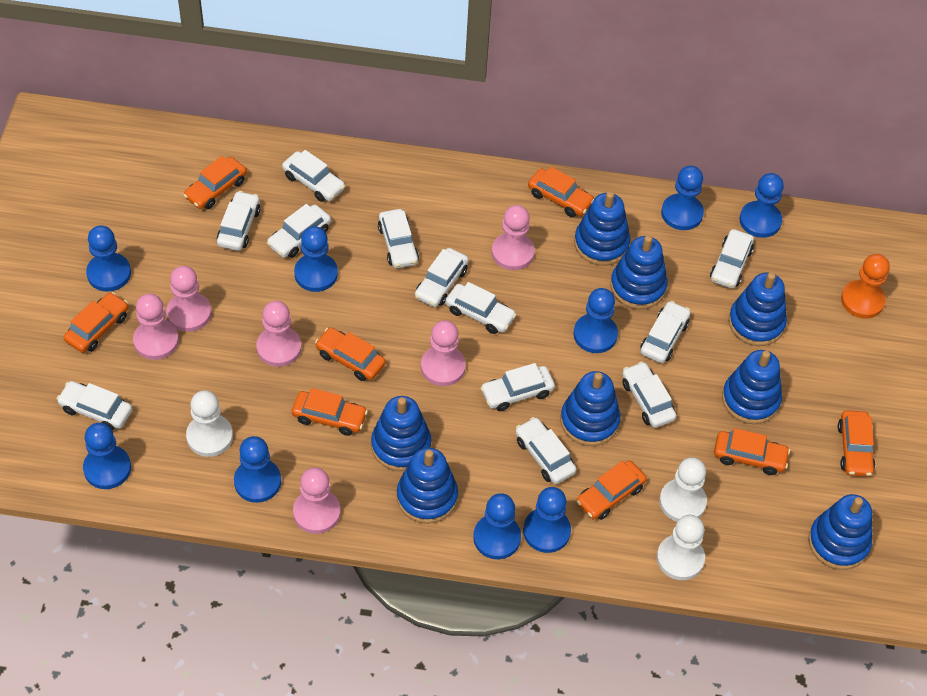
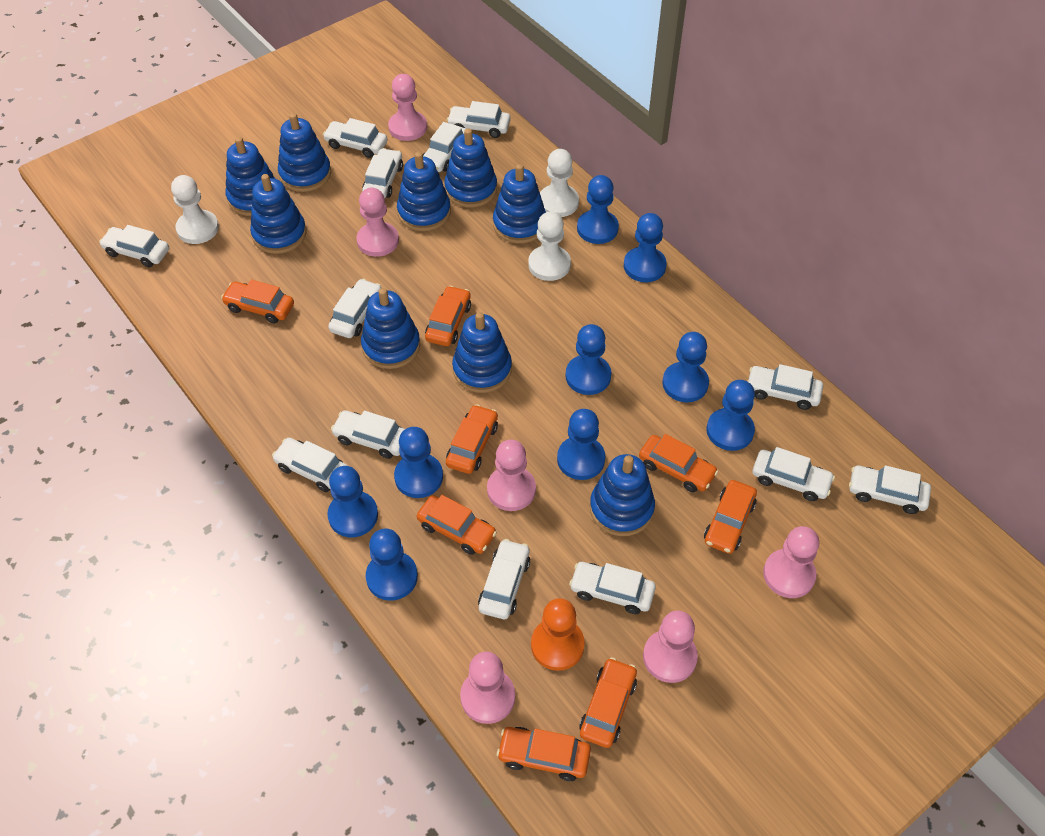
blue stacking toy: 8 -> 9
white car: 12 -> 13

